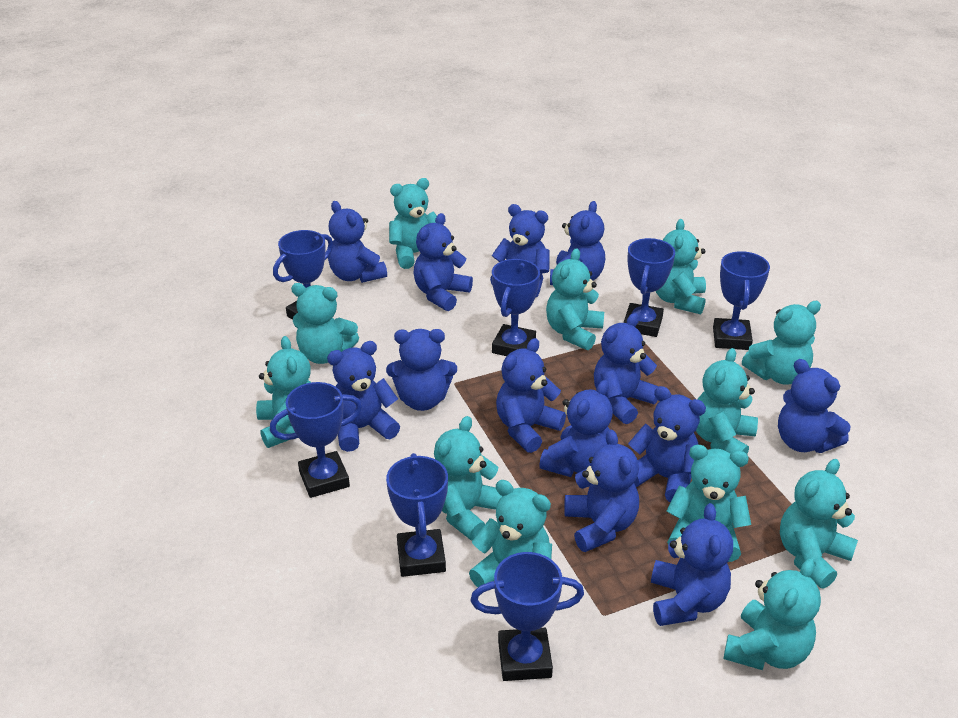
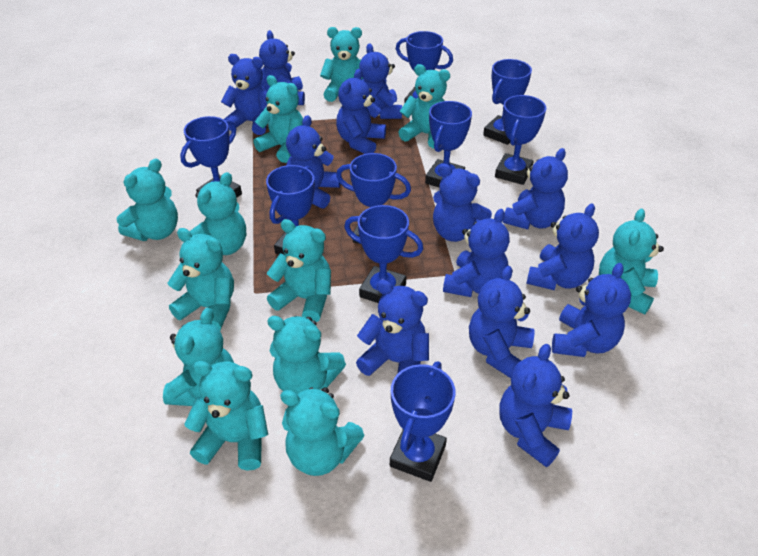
blue trophy: 7 -> 9

